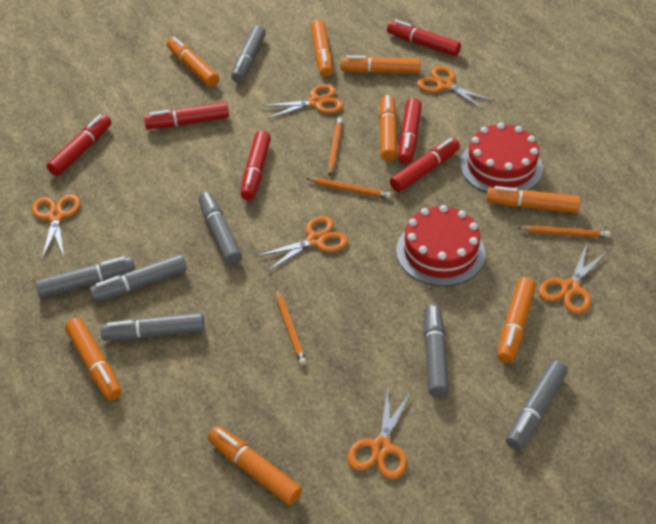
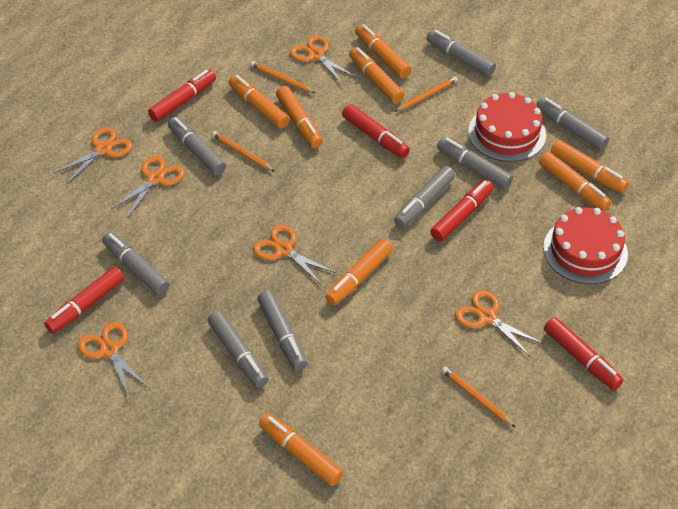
grey marker: 7 -> 8
red marker: 6 -> 5

